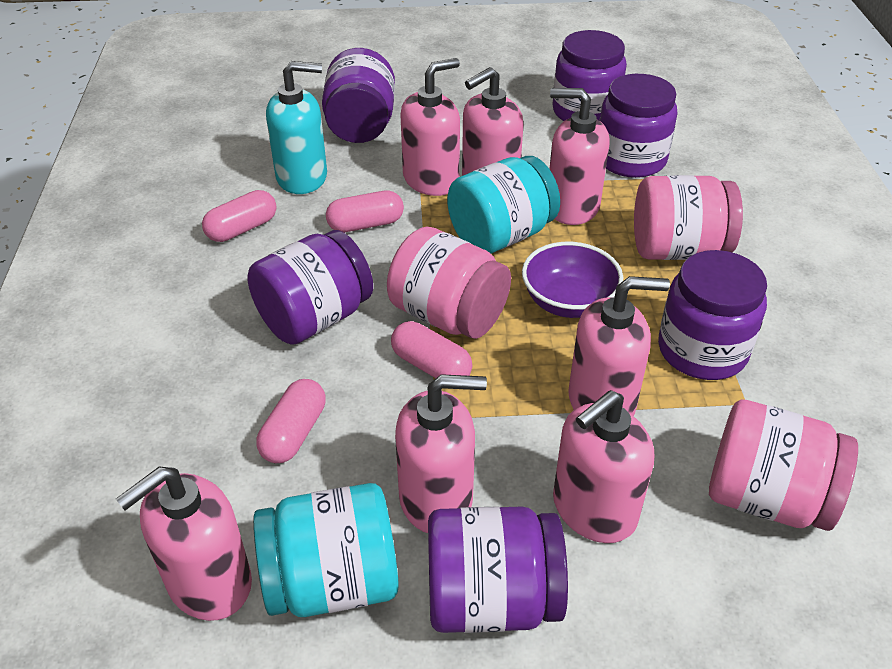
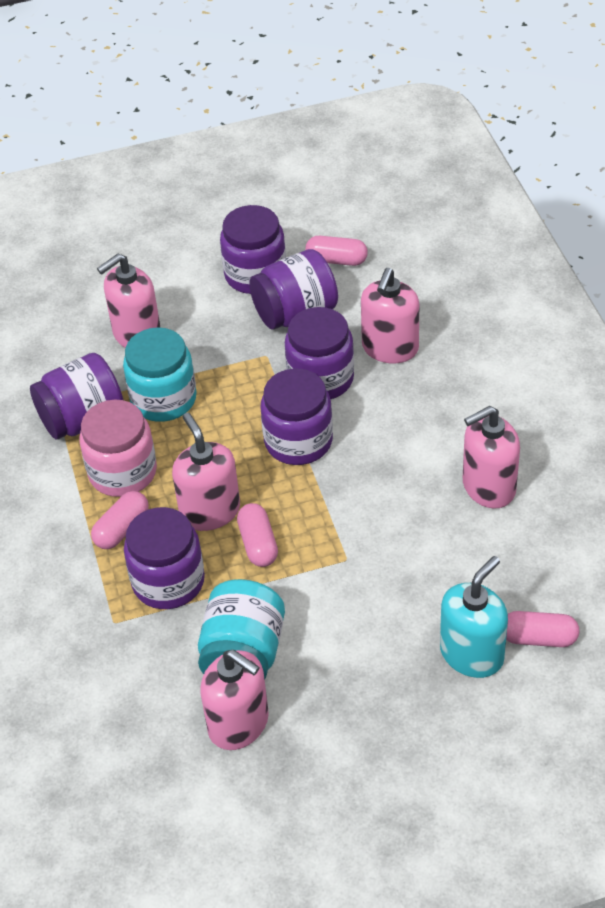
pink jar: 3 -> 1
pink soap dispenser: 7 -> 5
purple bowl: 1 -> 0

